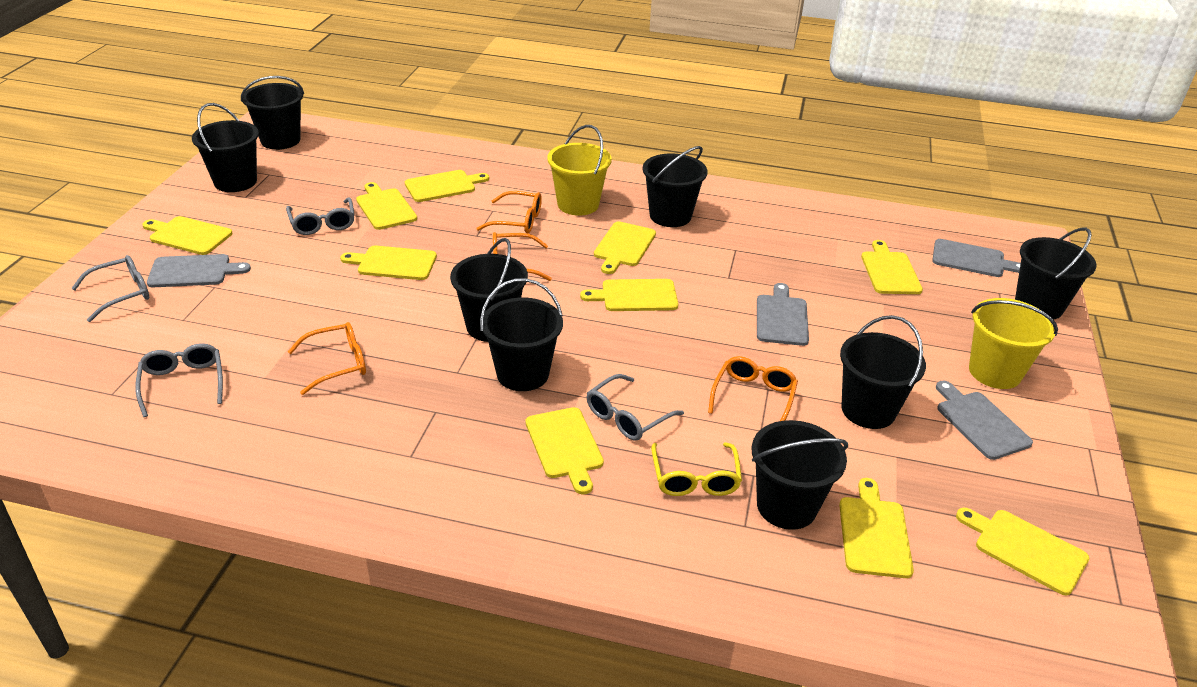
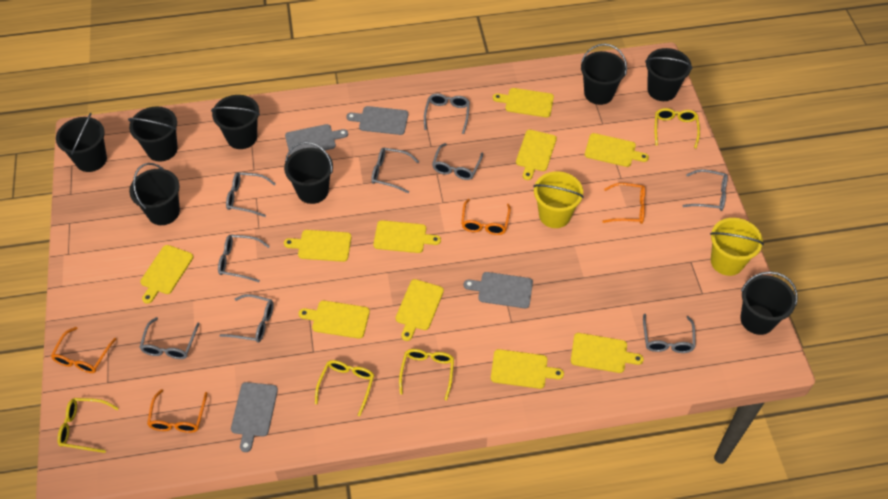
grey glasses: 4 -> 9
yellow glasses: 1 -> 4

